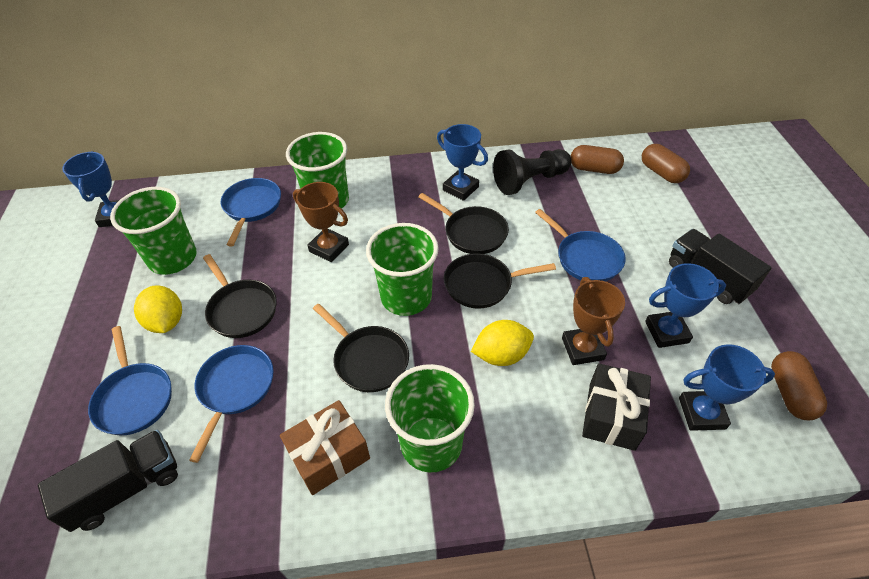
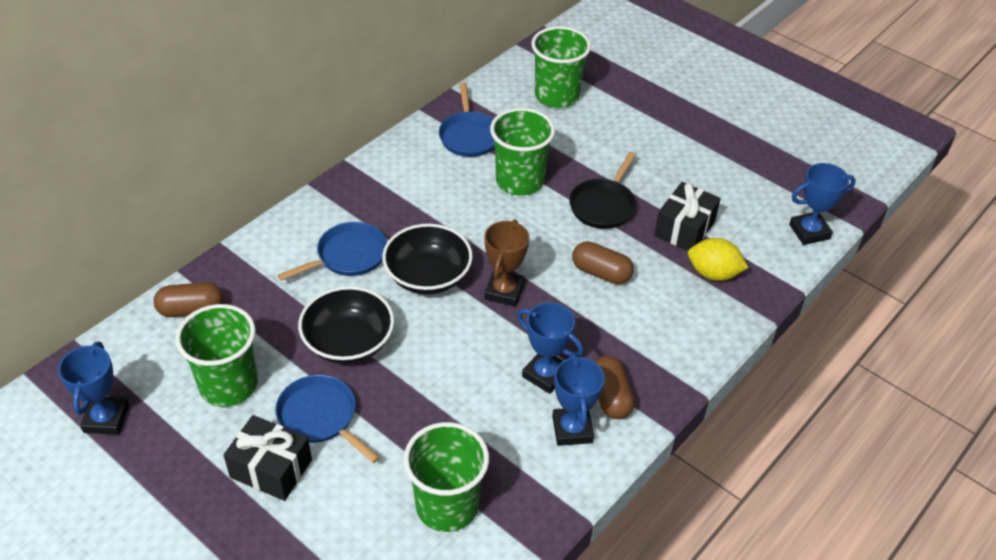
black bowl: 0 -> 2
black gift: 1 -> 2
black pan: 4 -> 1
black pawn: 1 -> 0
black truck: 2 -> 0
blue pan: 4 -> 3
brown gift: 1 -> 0
brown trophy: 2 -> 1
yellow lemon: 2 -> 1

